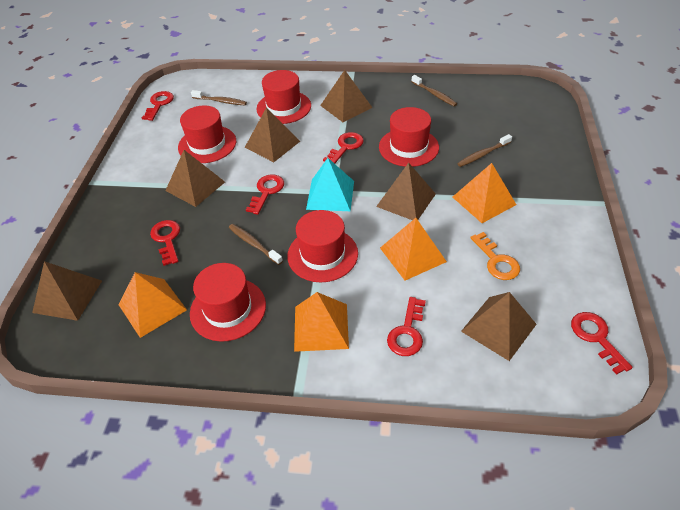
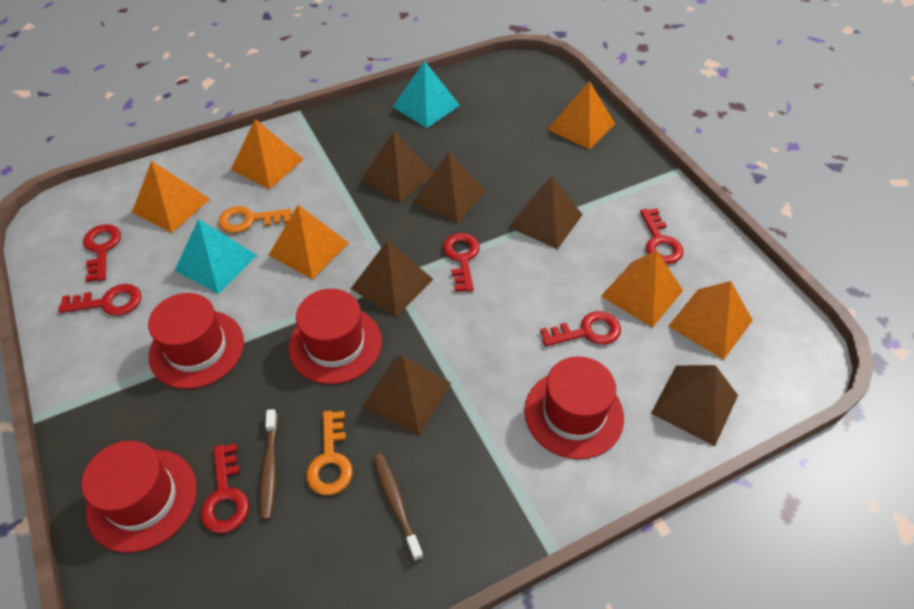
brown toothbrush: 4 -> 2
orange key: 1 -> 2
orange pyramid: 4 -> 6
red hat: 5 -> 4
turquoise pyramid: 1 -> 2

